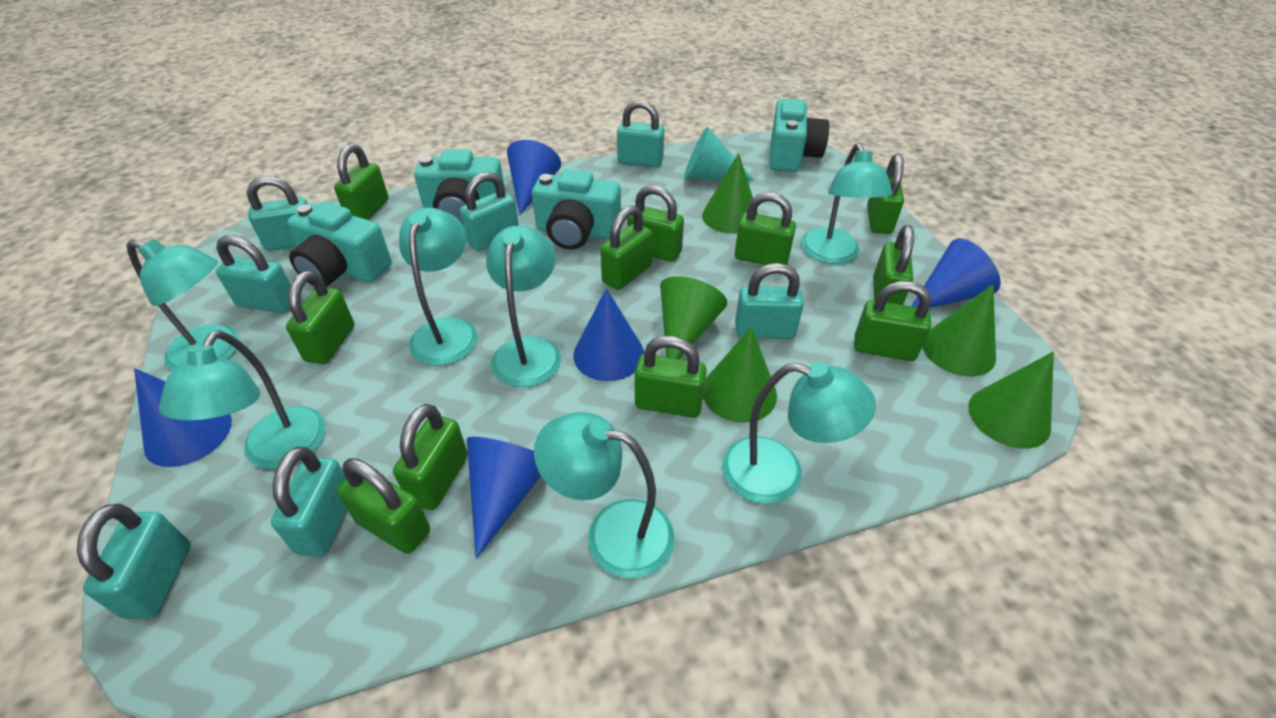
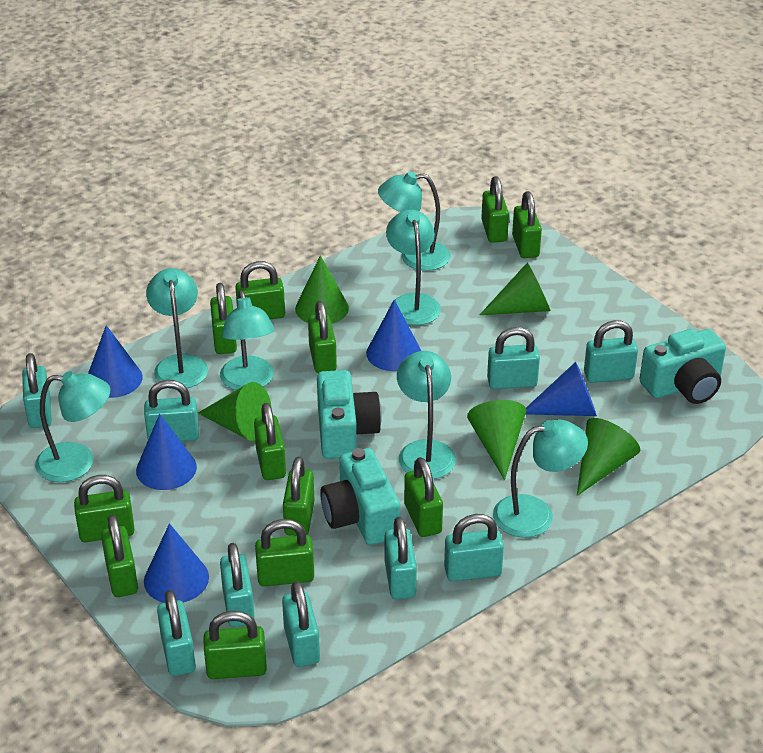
green padlock: 11 -> 12
turquoise camera: 4 -> 3
turquoise cone: 1 -> 0
turquoise padlock: 7 -> 9

